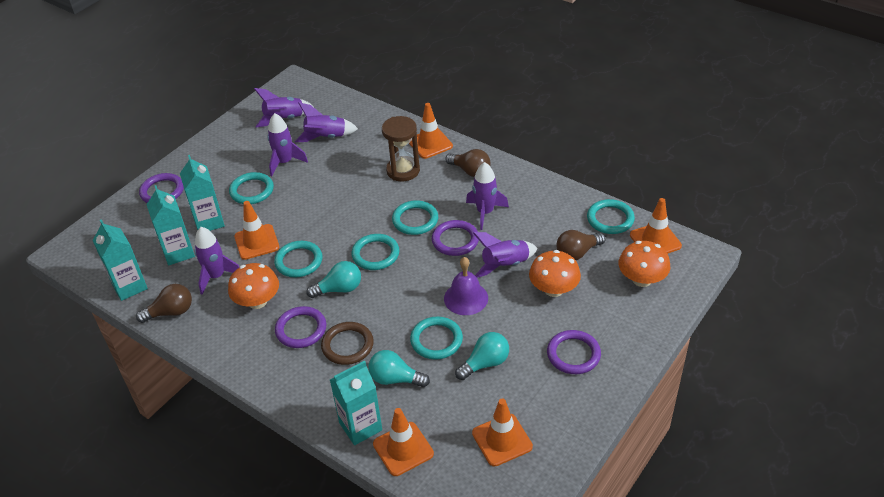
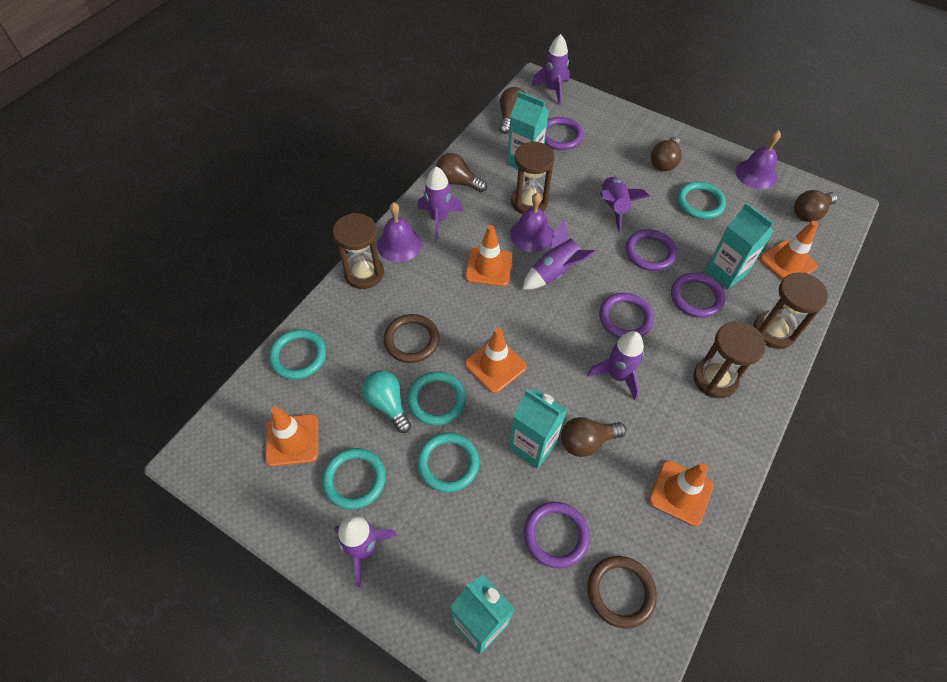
brown hourglass: 1 -> 4
brown light bulb: 3 -> 5
brown ring: 1 -> 2
orange mushroom: 3 -> 0
purple bell: 1 -> 3
purple ring: 4 -> 5
turquoise light bulb: 3 -> 1
turquoise ring: 6 -> 5

